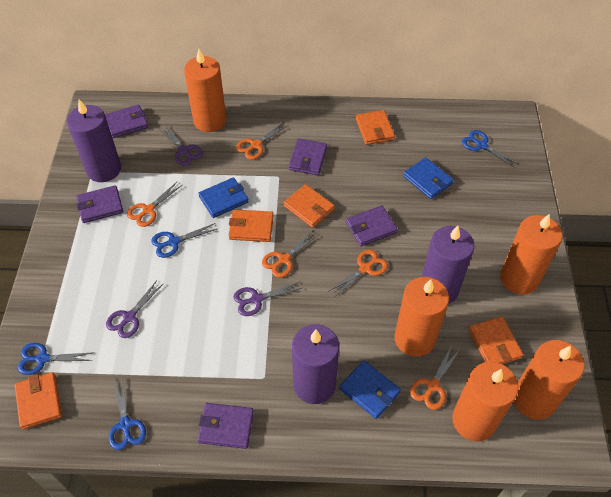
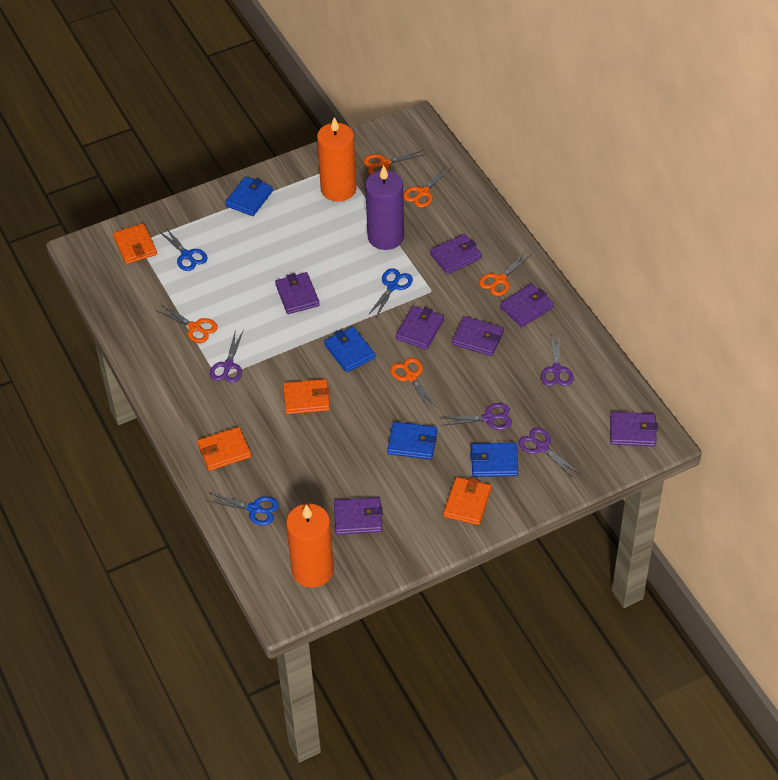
blue scissors: 4 -> 3
blue wallet: 3 -> 4
orange candle: 5 -> 2
orange wallet: 5 -> 4
purple candle: 3 -> 1
purple scissors: 3 -> 4
purple wallet: 5 -> 7

